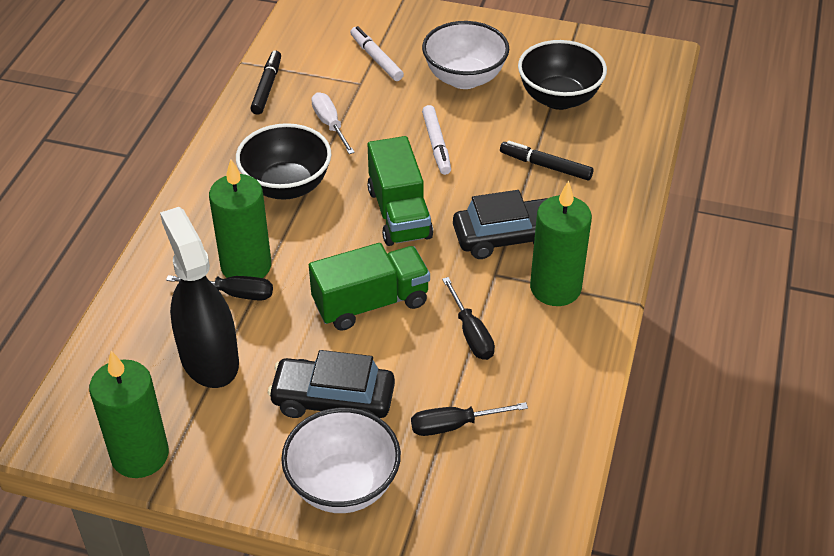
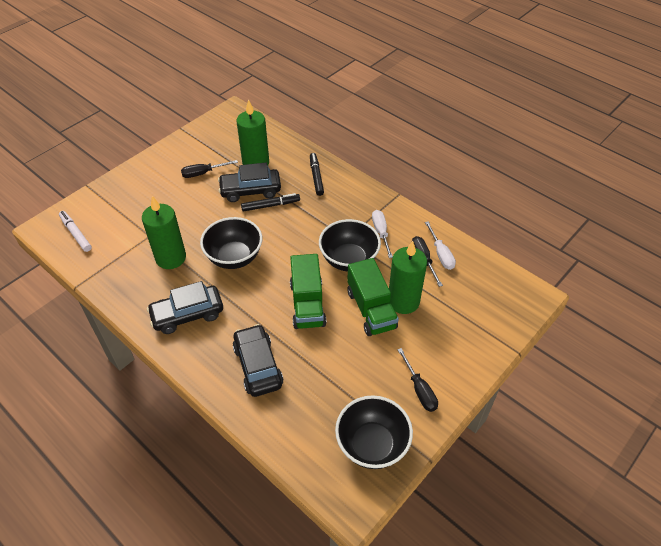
black bowl: 2 -> 3
black car: 2 -> 3
black spray bottle: 1 -> 0
white bowl: 2 -> 0
white marker: 2 -> 1
white screwdriver: 1 -> 2

